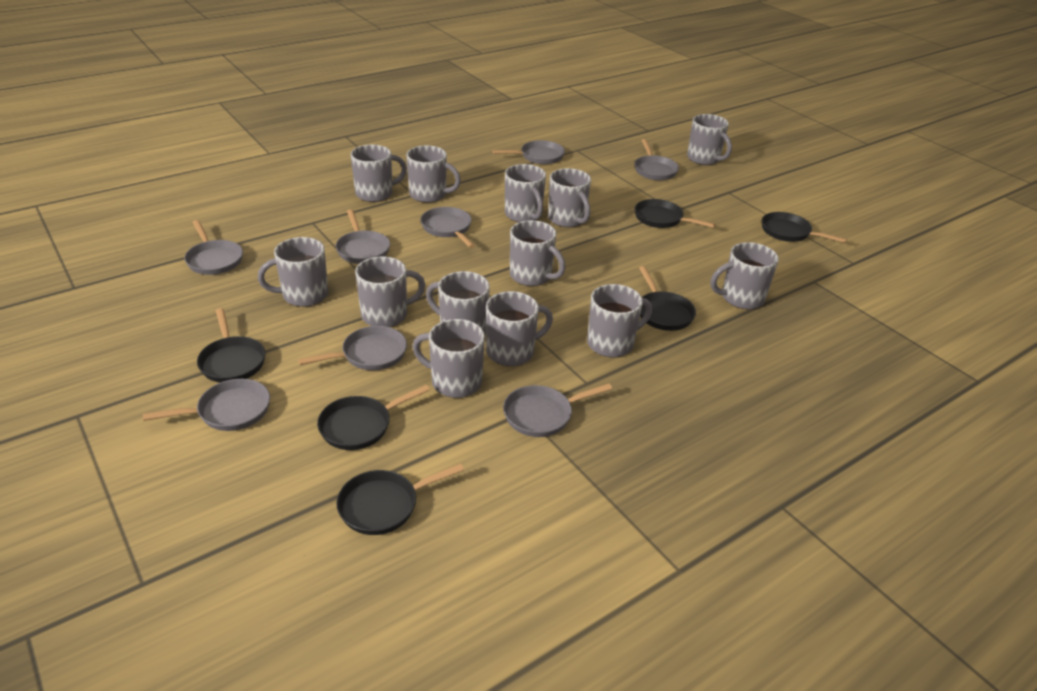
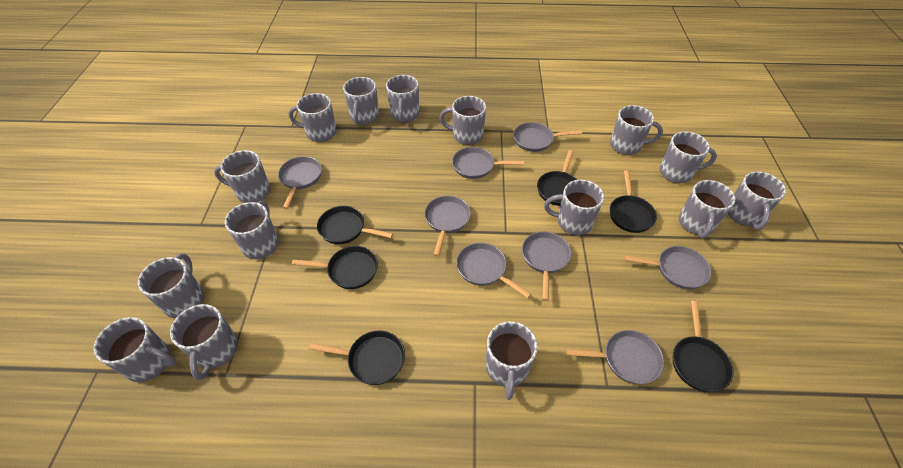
grey mug: 13 -> 15

